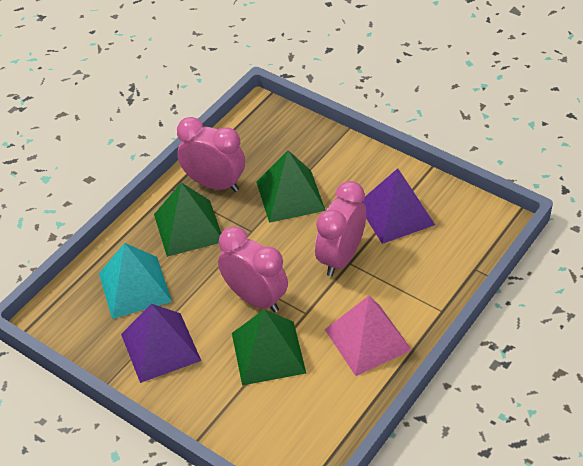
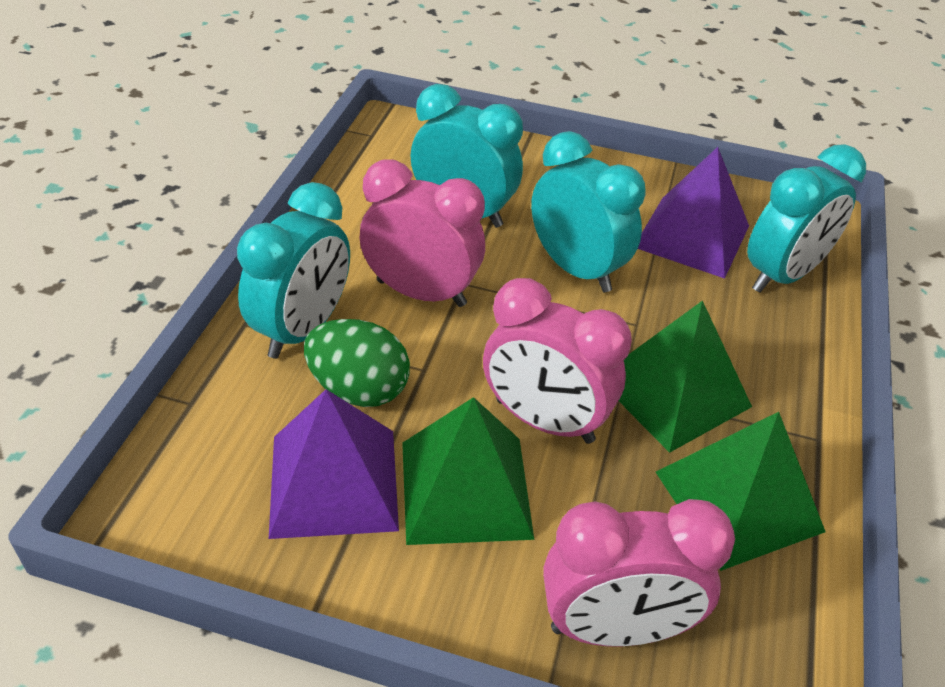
green egg: 0 -> 1
pink pyramid: 1 -> 0
turquoise clock: 0 -> 4
turquoise pyramid: 1 -> 0

